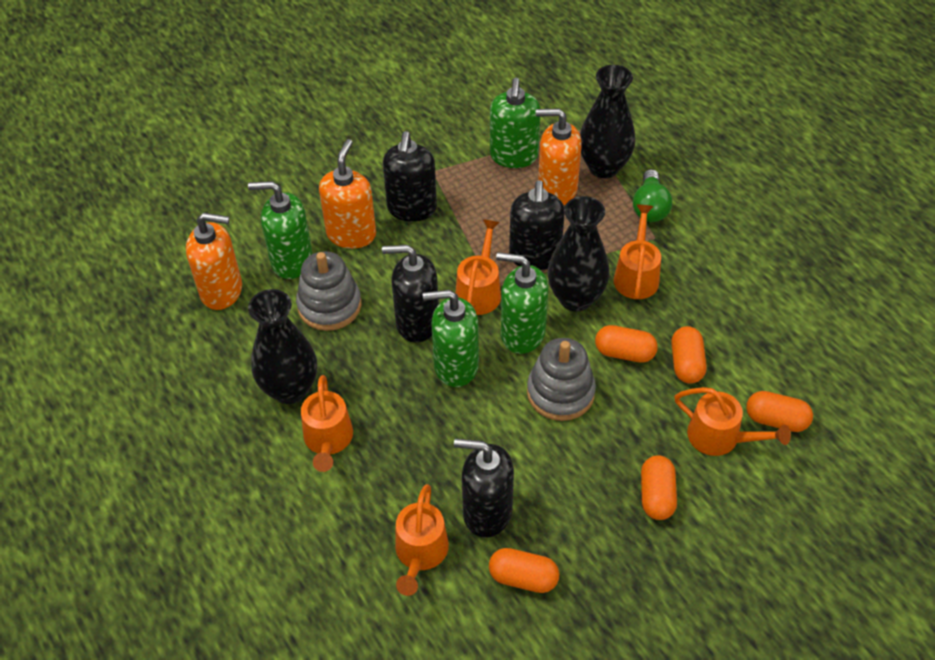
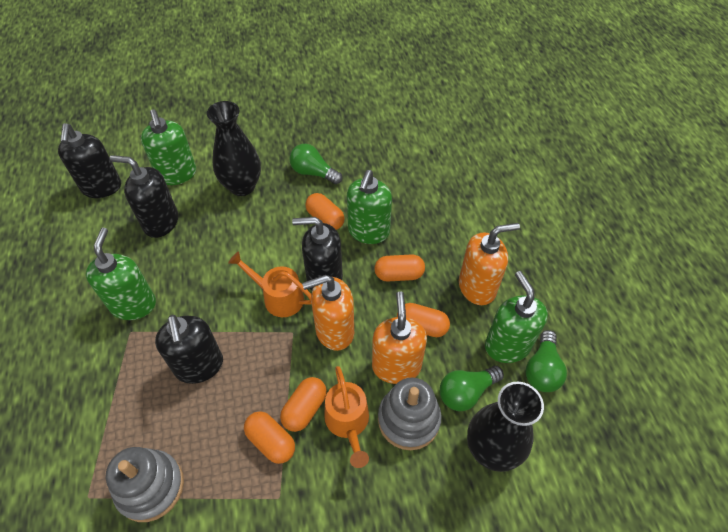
black vase: 3 -> 2
green light bulb: 1 -> 3
orange watering can: 5 -> 2

